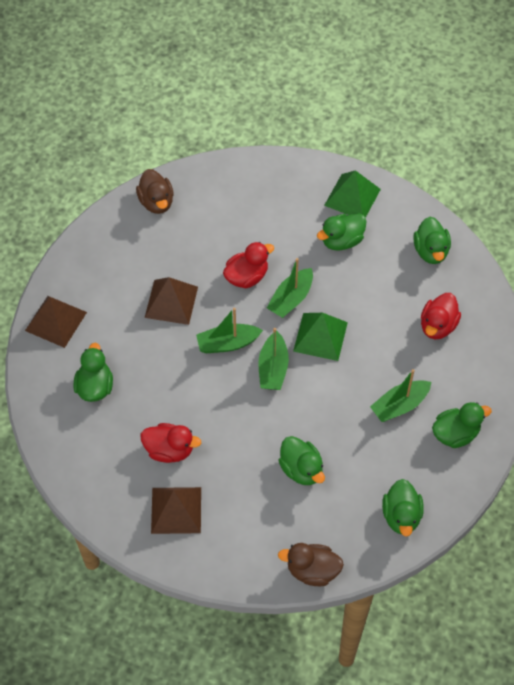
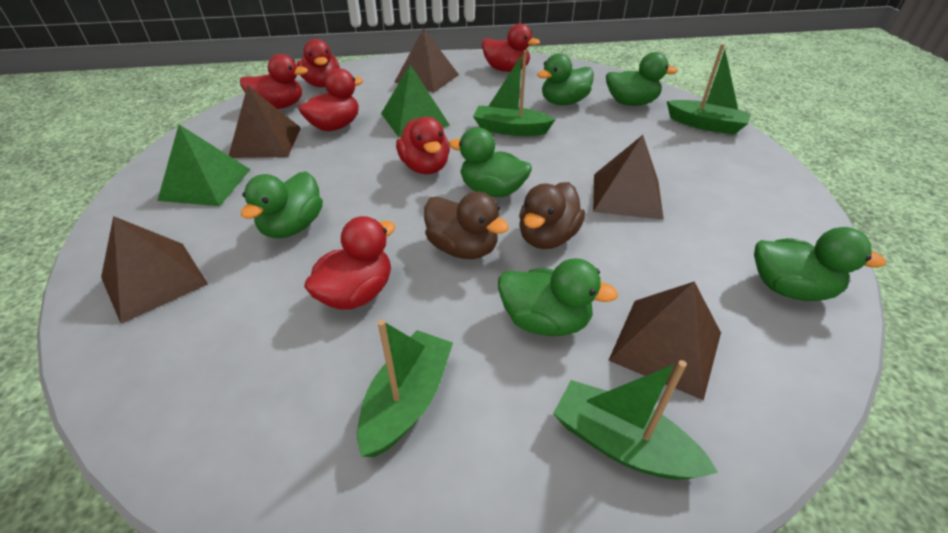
brown pyramid: 3 -> 5
red duck: 3 -> 6

